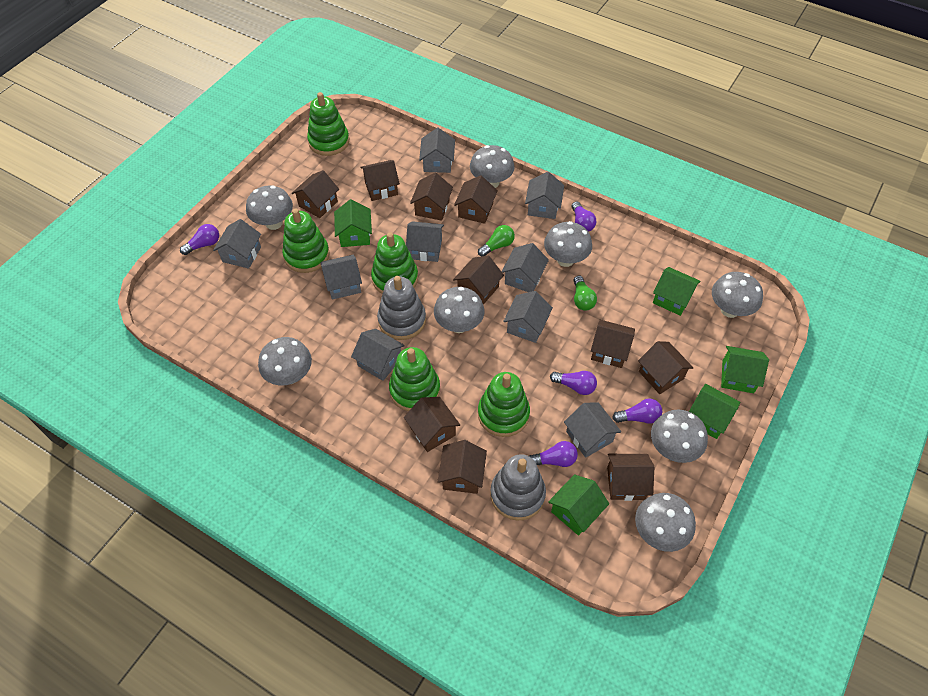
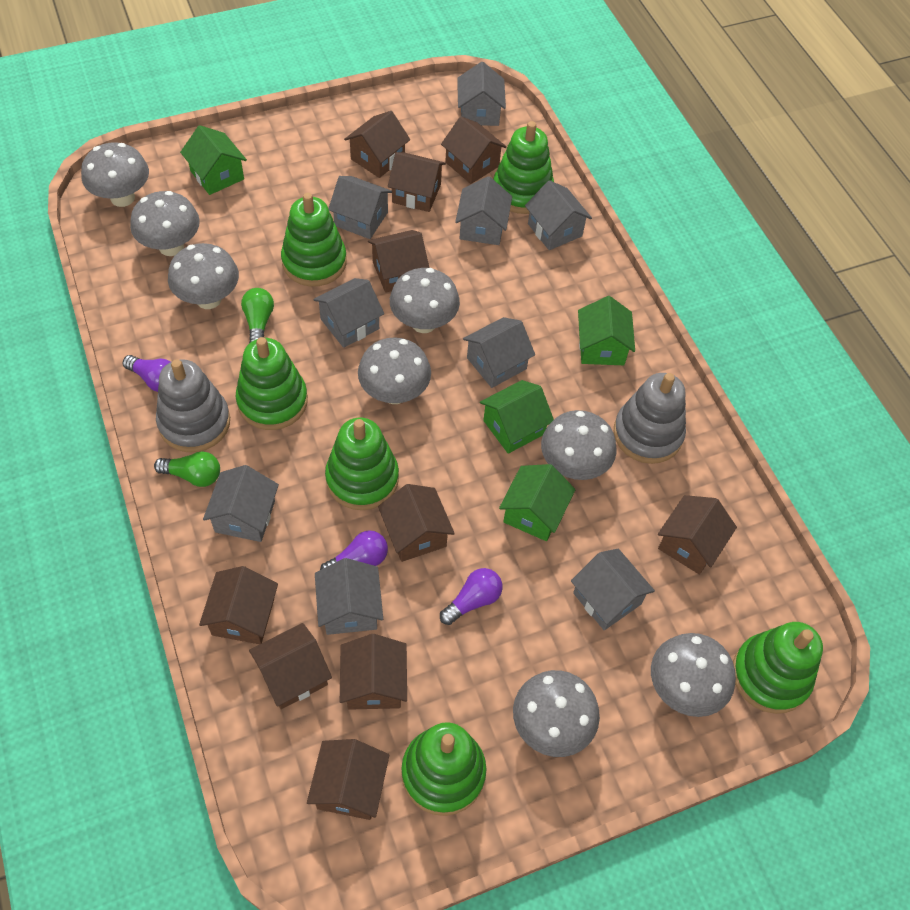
green house: 5 -> 4
green stacking toy: 5 -> 6
purple light bulb: 5 -> 3

